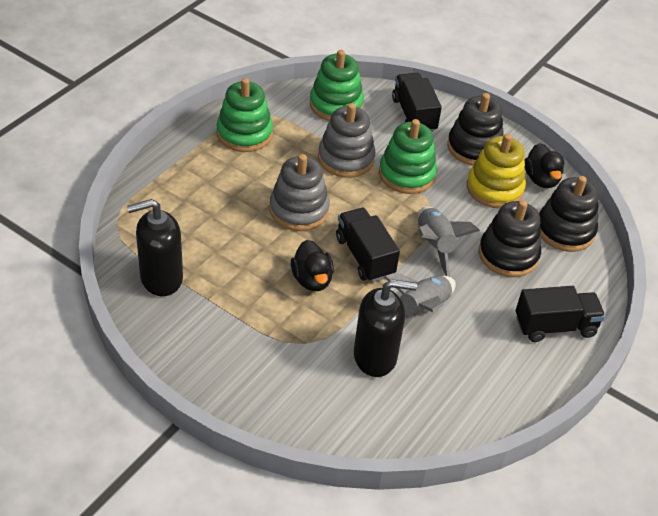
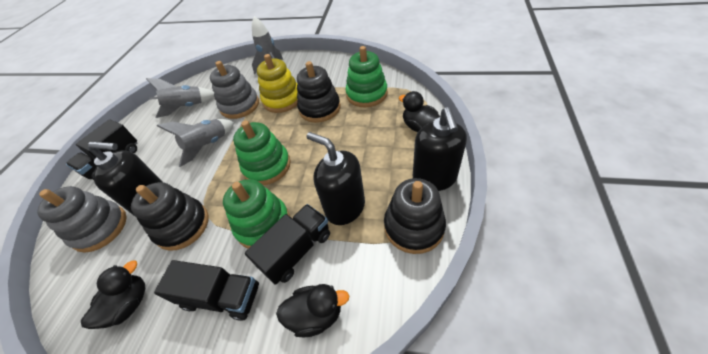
black duck: 2 -> 3
black soap dispenser: 2 -> 3
grey rocket: 2 -> 3

